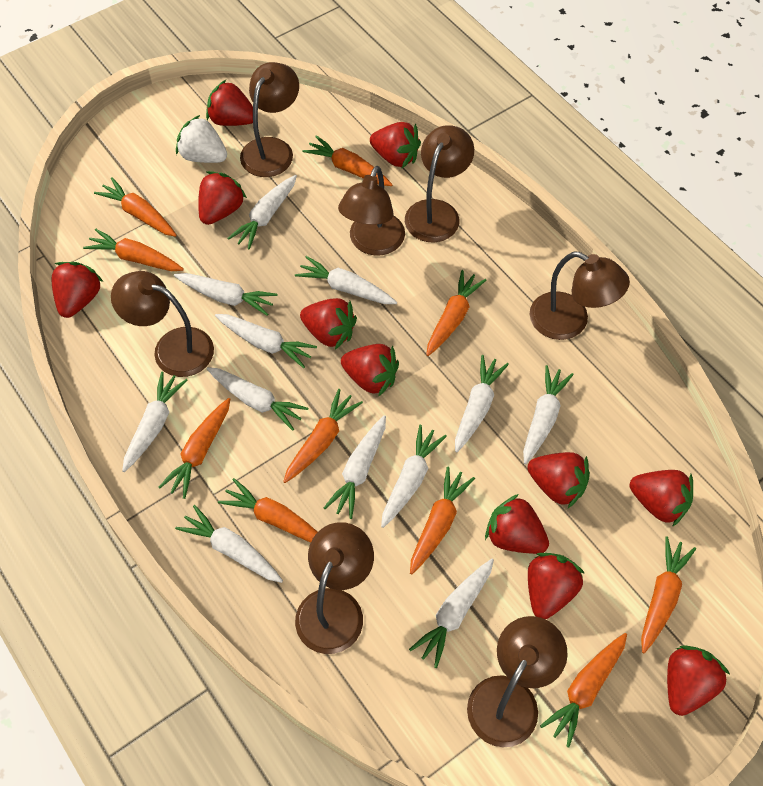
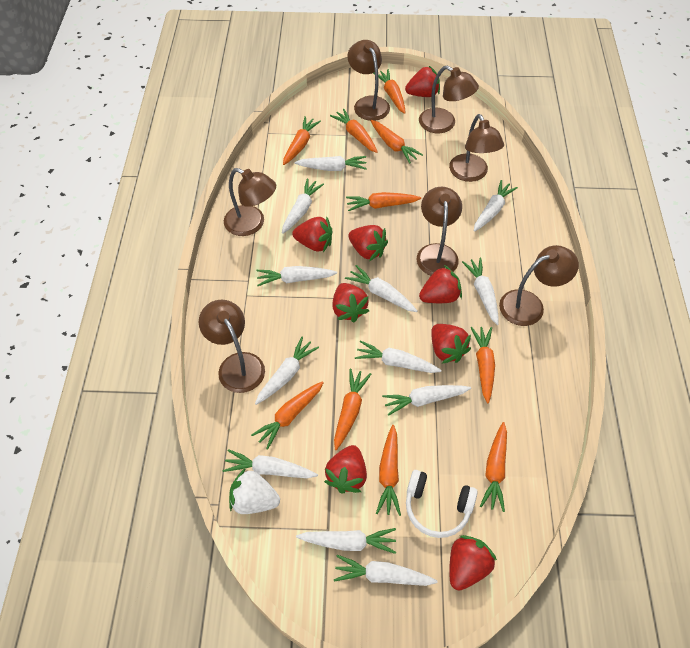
red strawberry: 11 -> 8
white headphones: 0 -> 1

